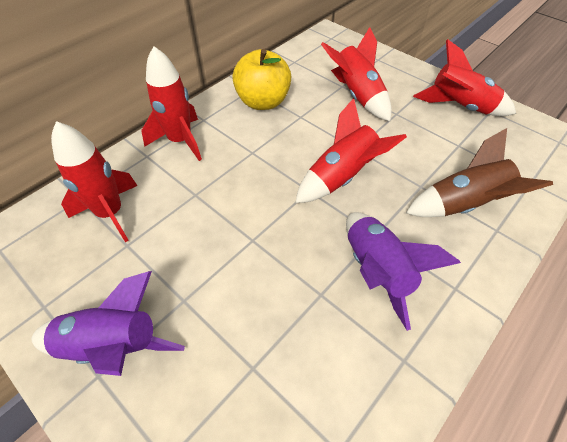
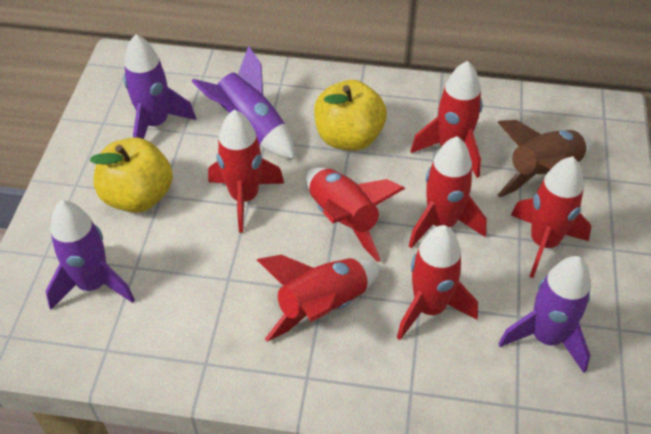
purple rocket: 2 -> 4
red rocket: 5 -> 7
yellow apple: 1 -> 2

